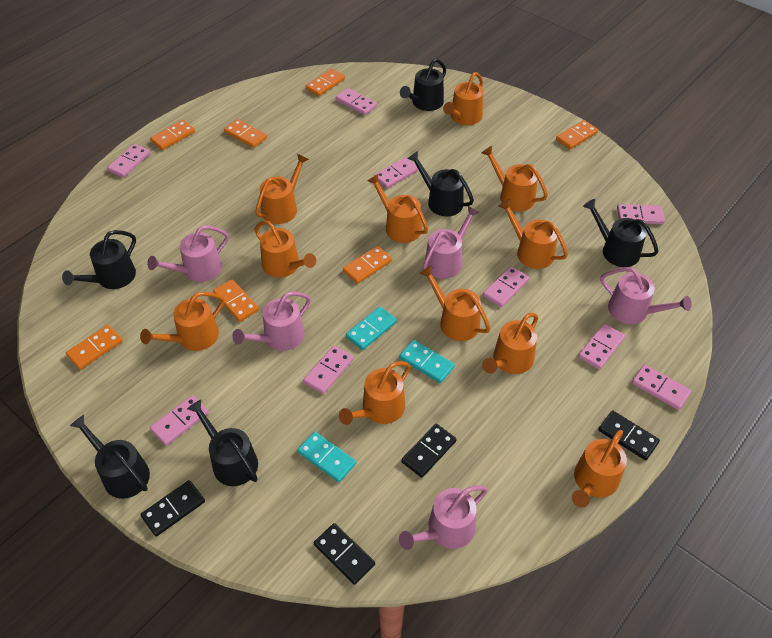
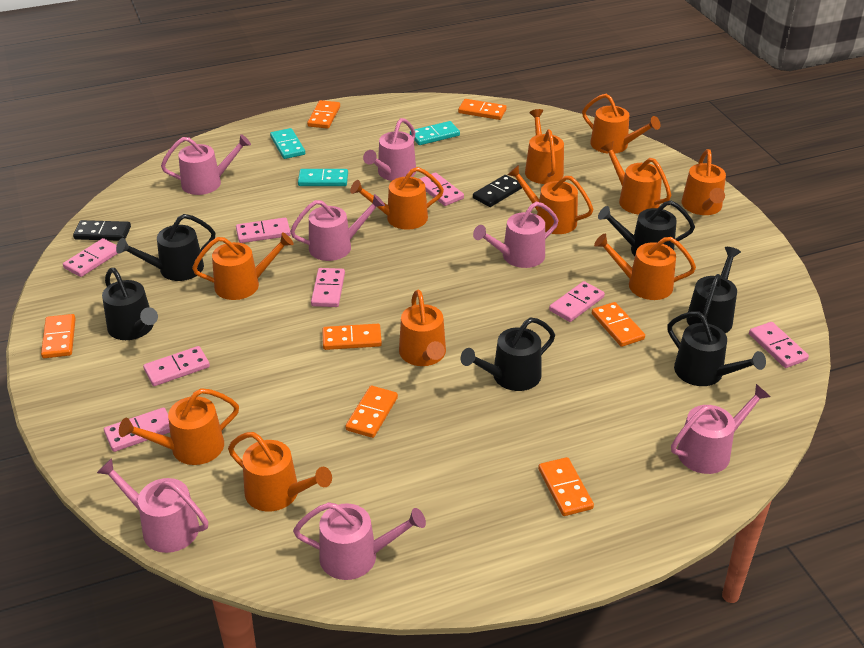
black domino: 4 -> 2
pink domino: 9 -> 8
pink watering can: 5 -> 7

